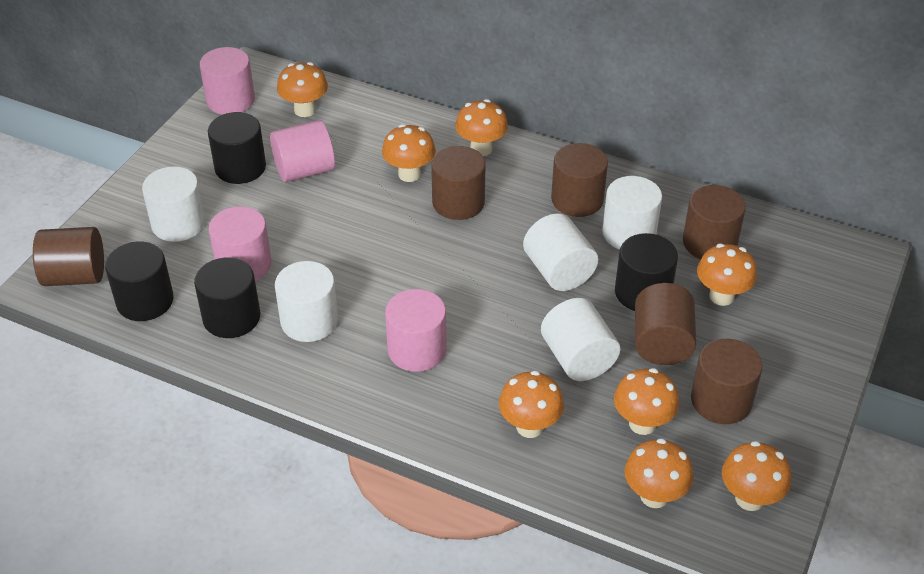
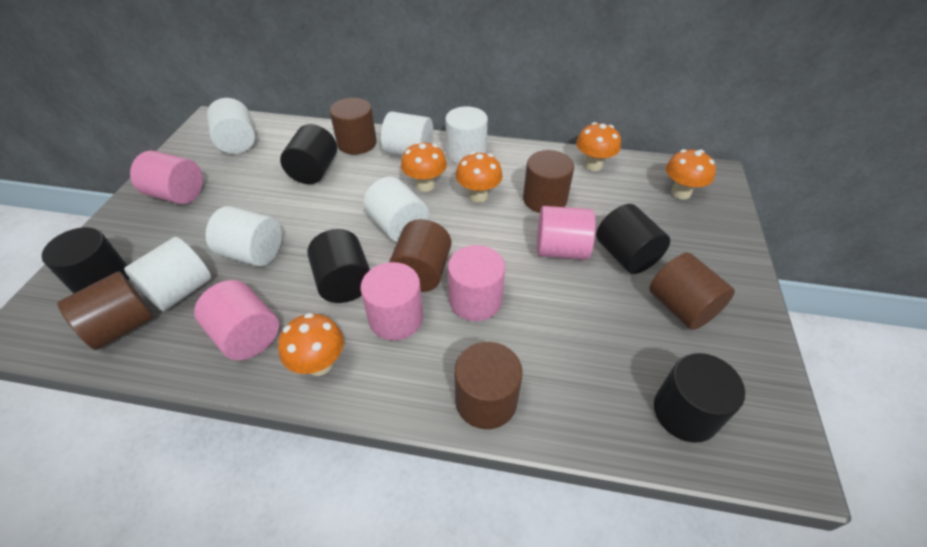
black cylinder: 4 -> 5
orange mushroom: 8 -> 5
pink cylinder: 4 -> 5
white cylinder: 5 -> 6

